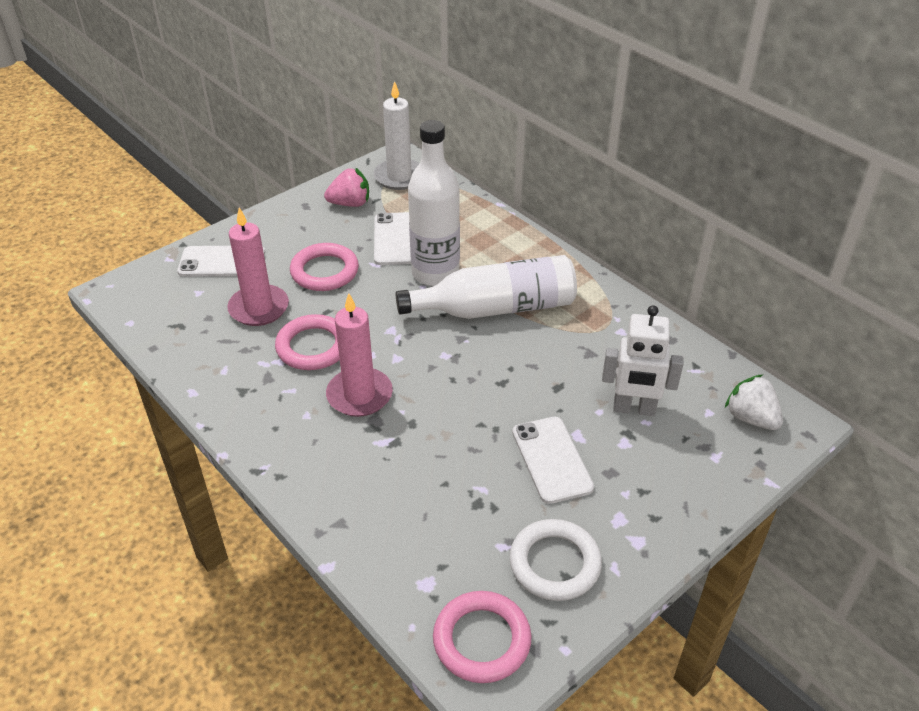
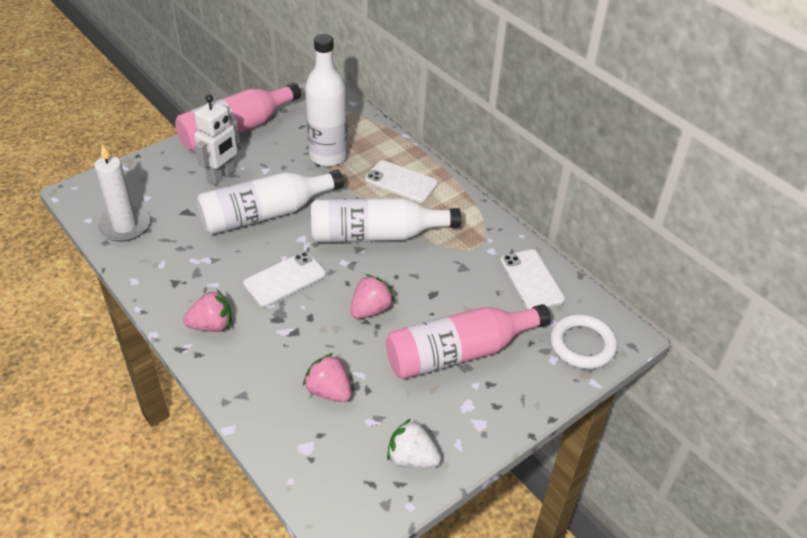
pink bottle: 0 -> 2
pink candle: 2 -> 0
pink ring: 3 -> 0
pink strawberry: 1 -> 3
white bottle: 2 -> 3

